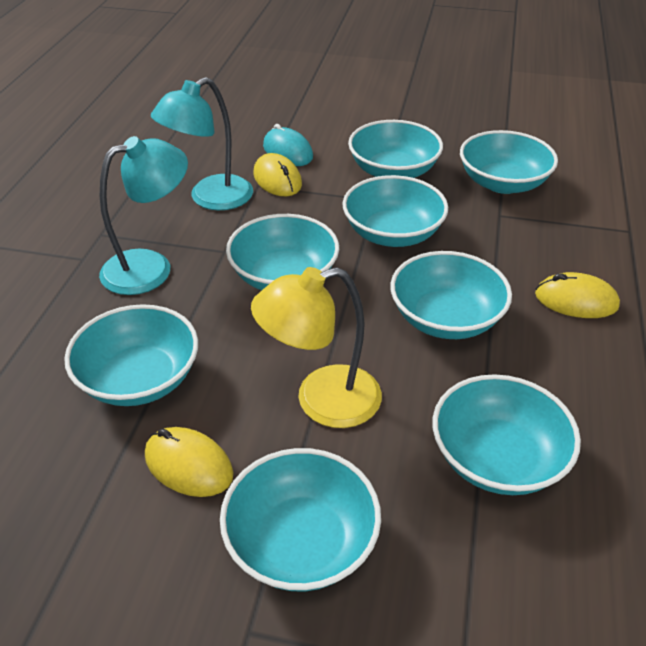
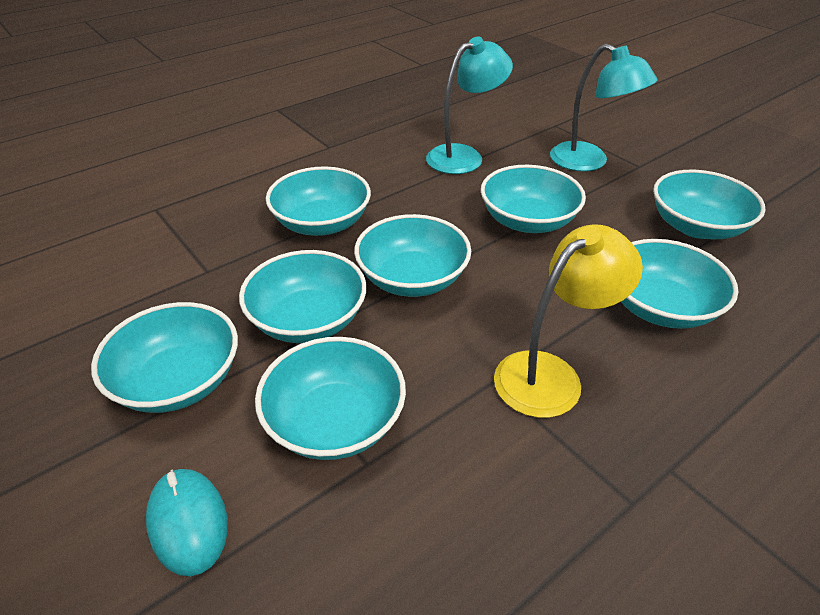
yellow mouse: 3 -> 0

